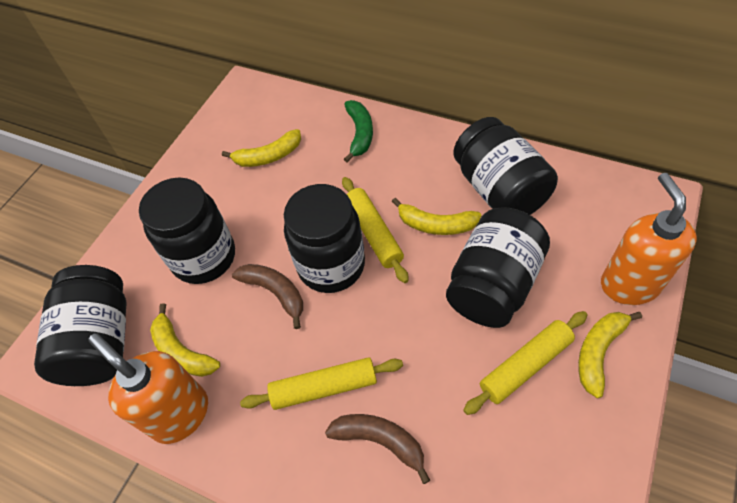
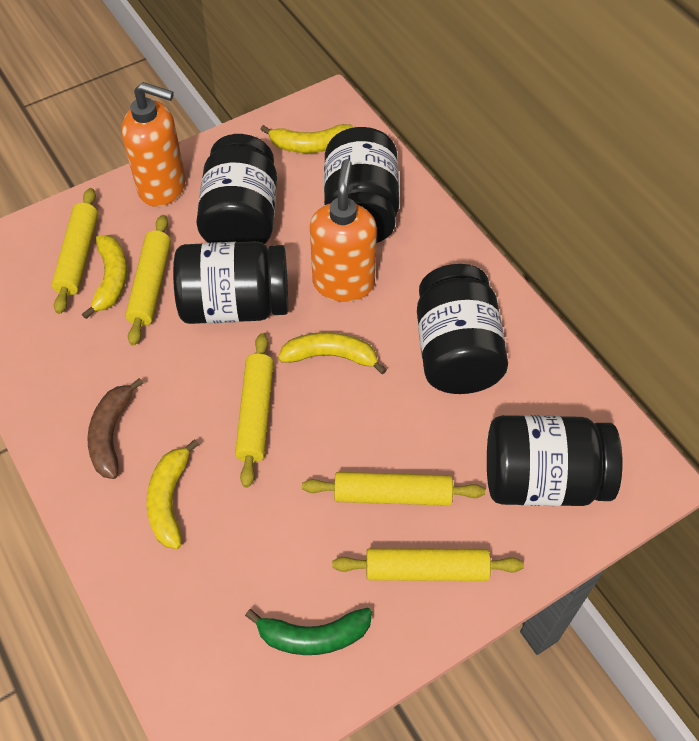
brown banana: 2 -> 1
yellow rolling pin: 3 -> 5

